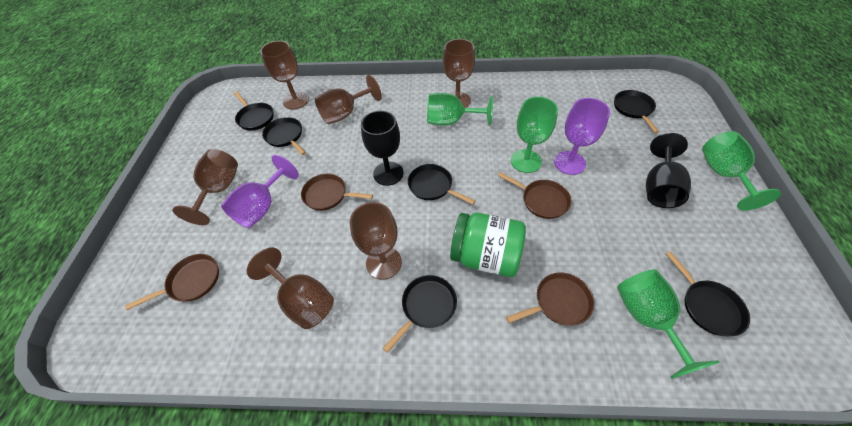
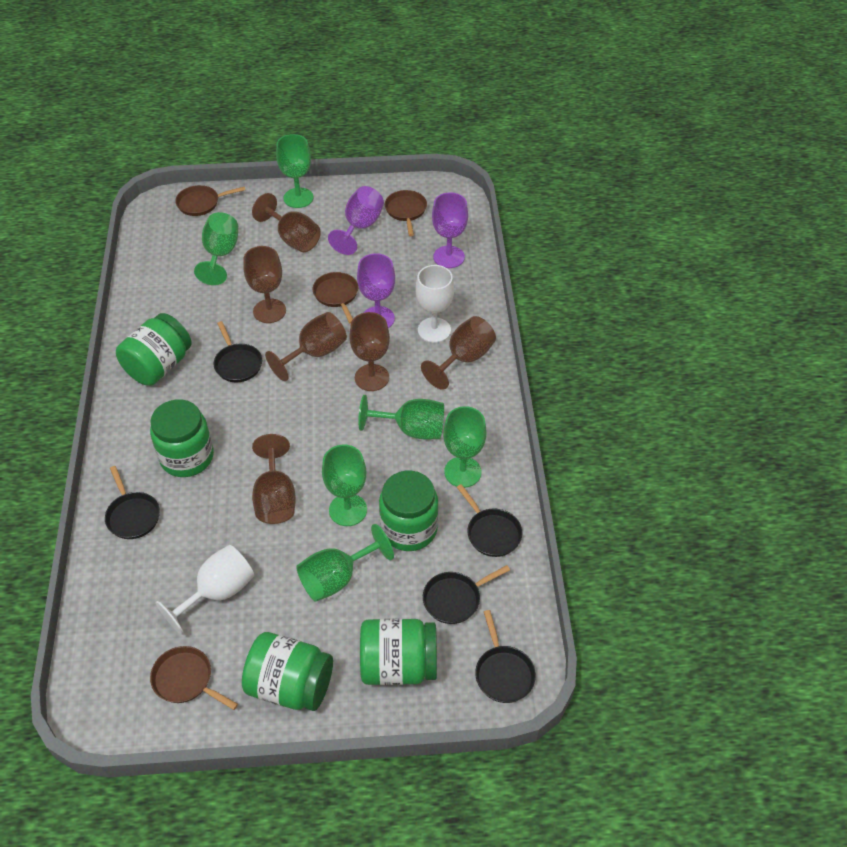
black goblet: 2 -> 0
black pan: 6 -> 5
green goblet: 4 -> 6
green jar: 1 -> 5
purple goblet: 2 -> 3
white goblet: 0 -> 2

